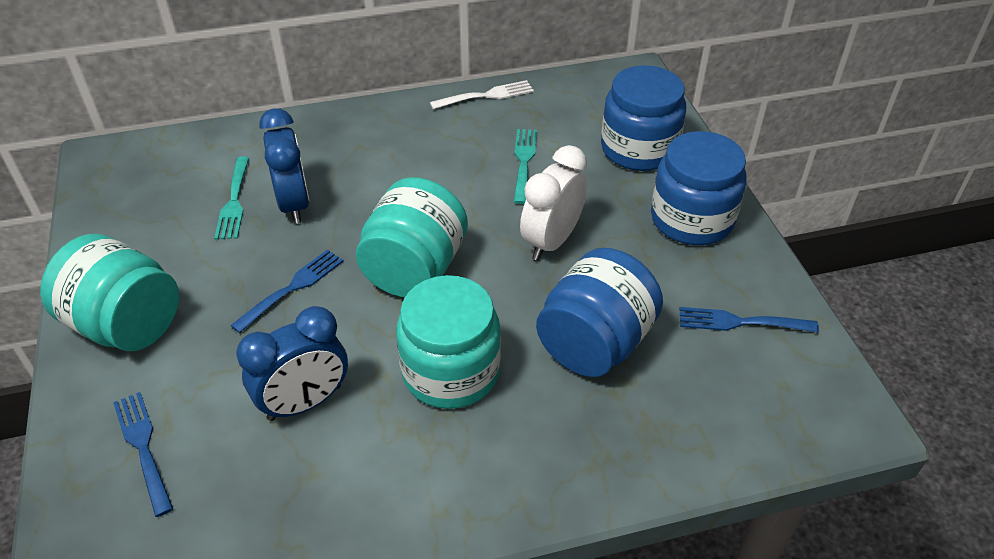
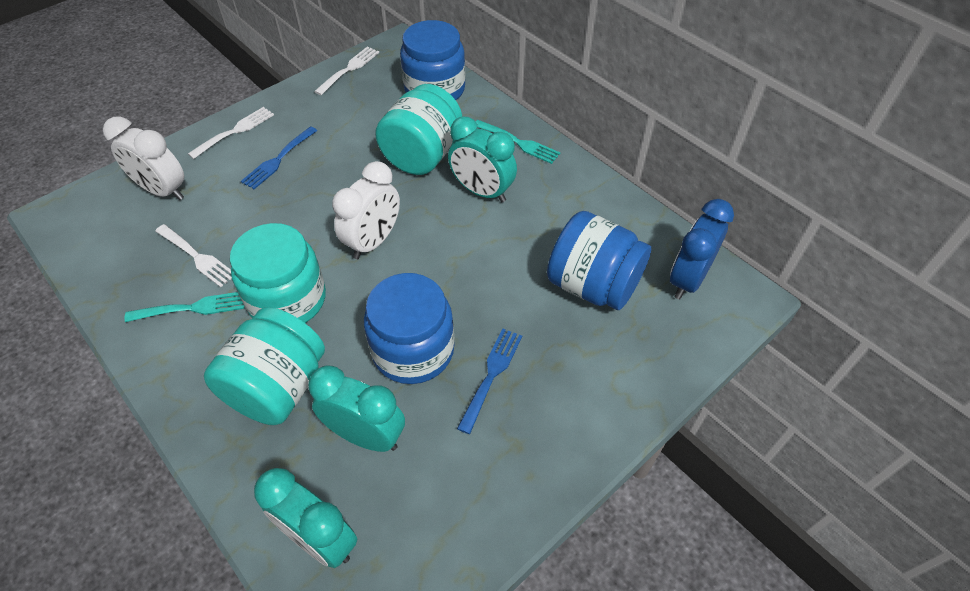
blue clock: 2 -> 1
blue fork: 3 -> 2
turquoise clock: 0 -> 3
white clock: 1 -> 2
white fork: 1 -> 3

